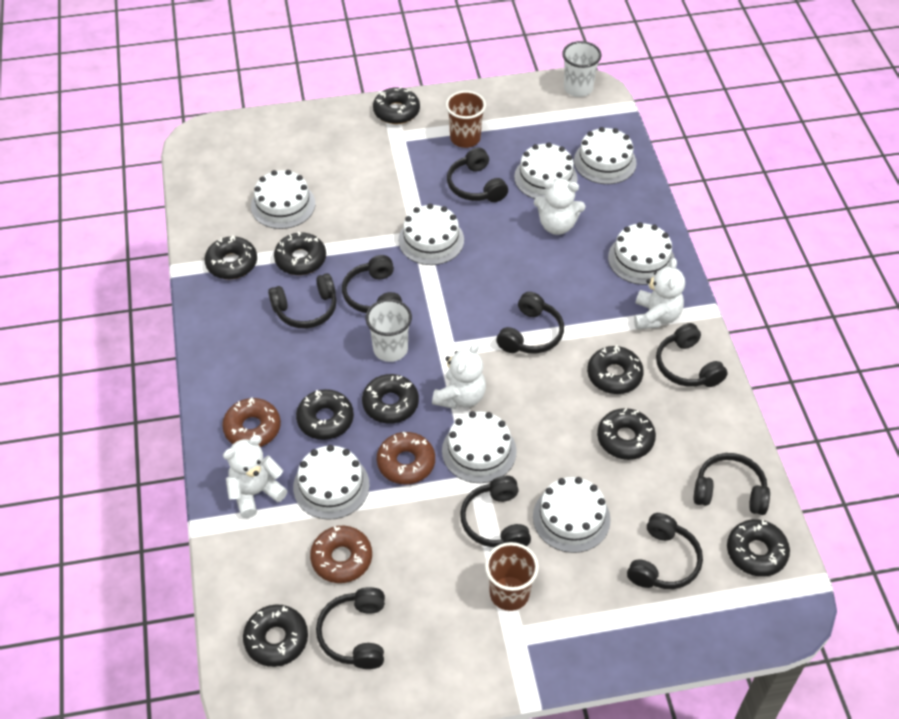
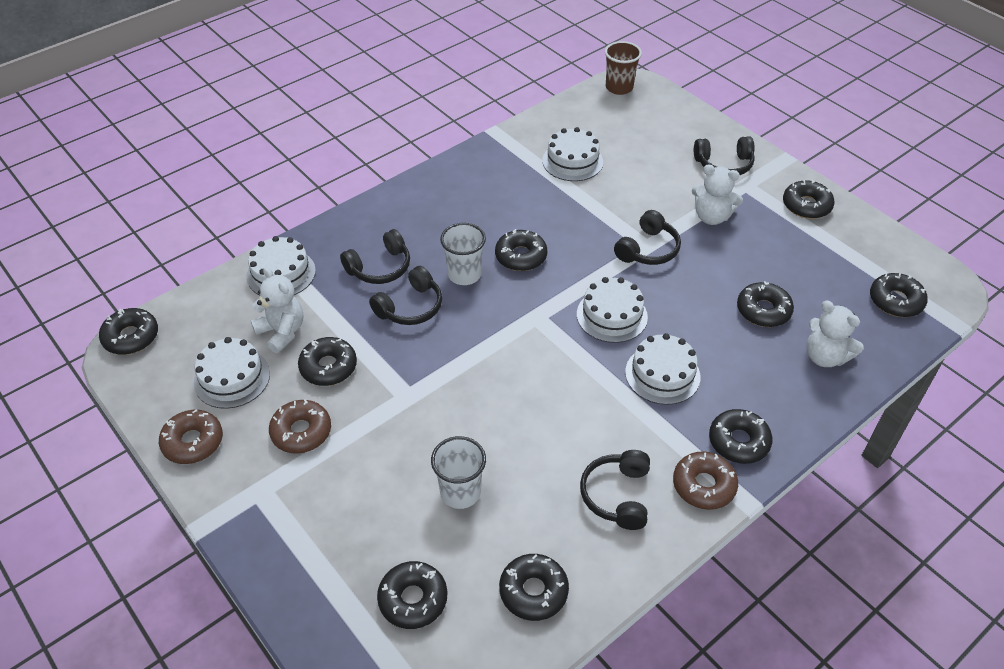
black headphones: 9 -> 5
brown cup: 2 -> 1
white cake: 8 -> 5
white teddy bear: 4 -> 3

